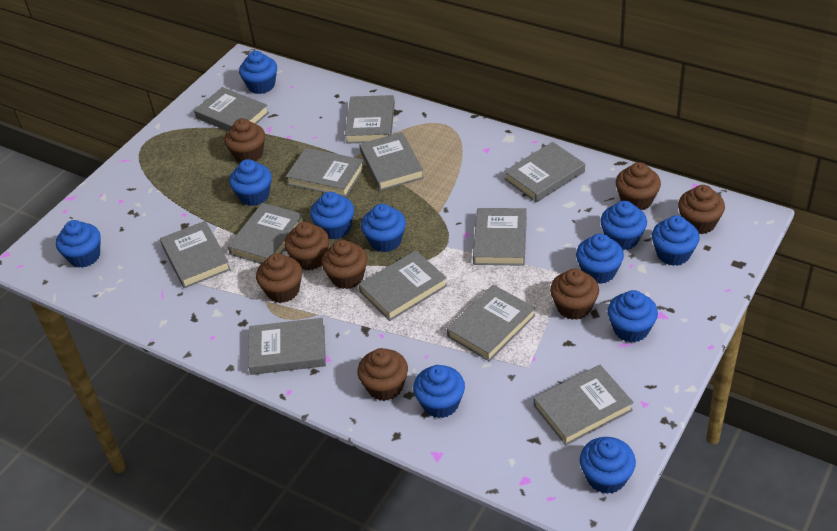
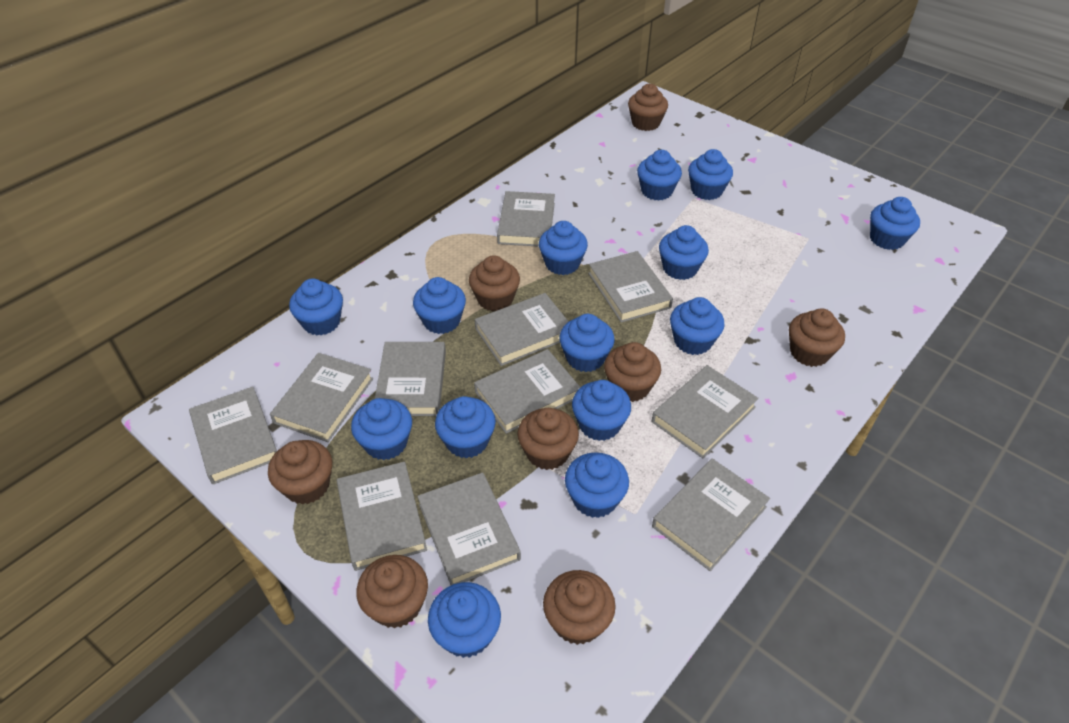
blue cupcake: 11 -> 14
grey book: 12 -> 11

